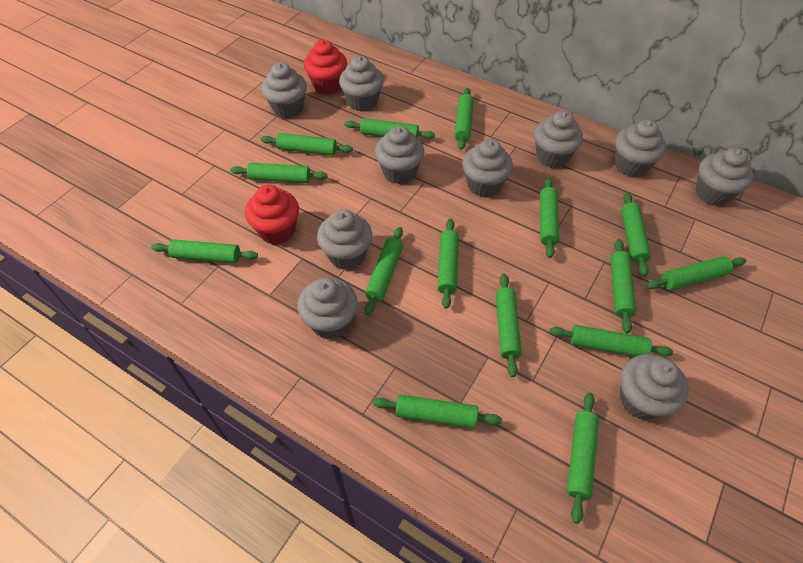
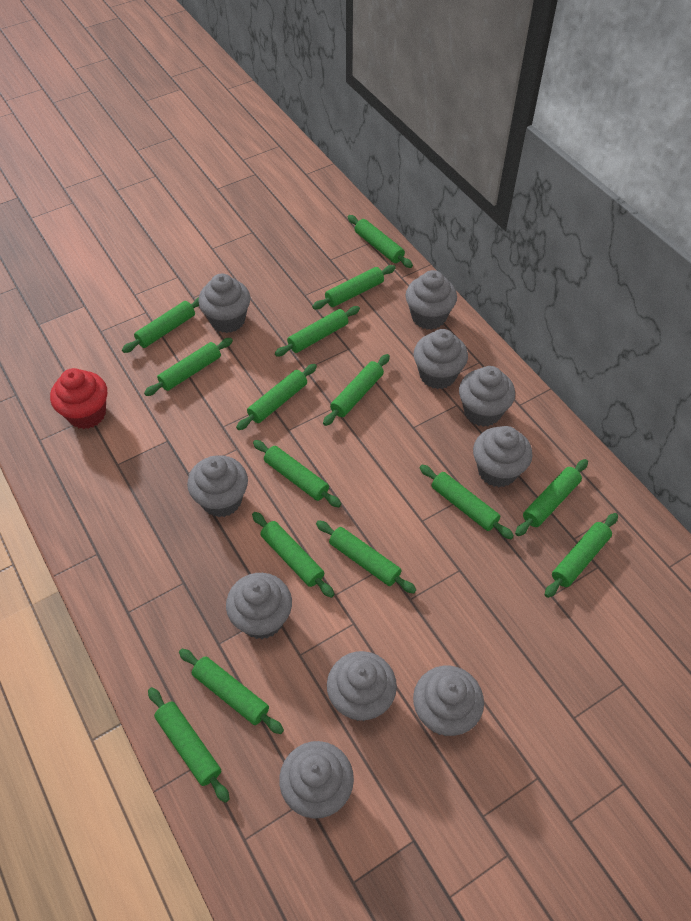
red cupcake: 2 -> 1

